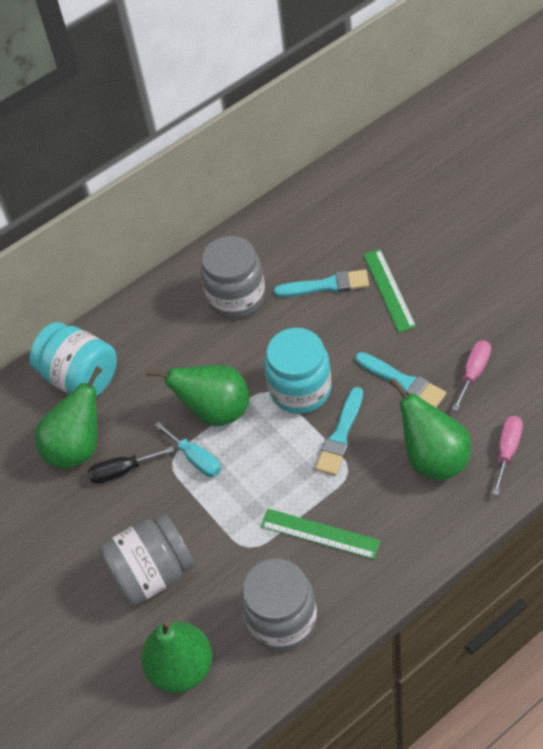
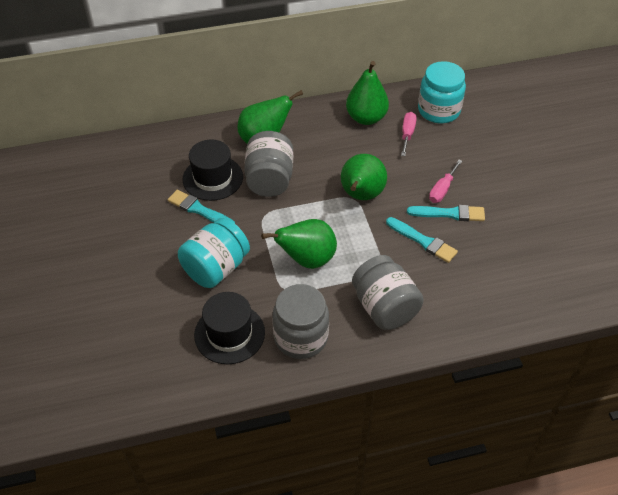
black hat: 0 -> 2
black screwdriver: 1 -> 0
green ruler: 2 -> 0
turquoise screwdriver: 1 -> 0

